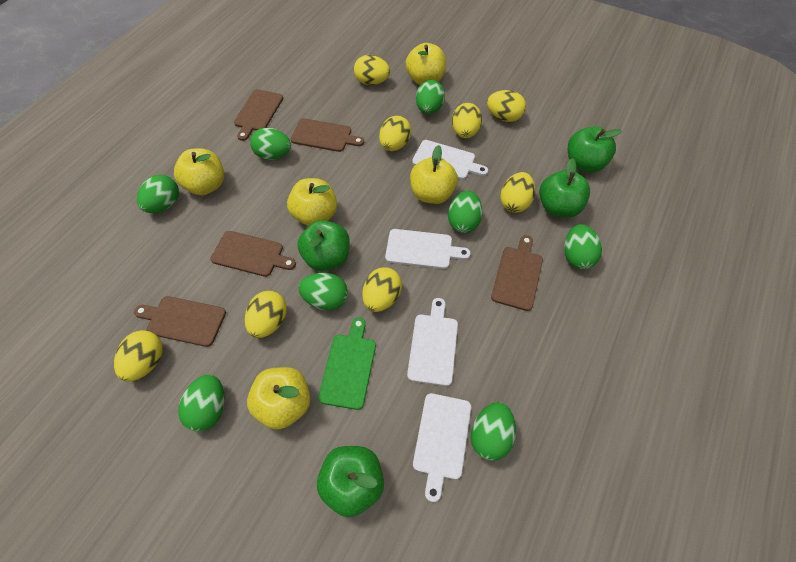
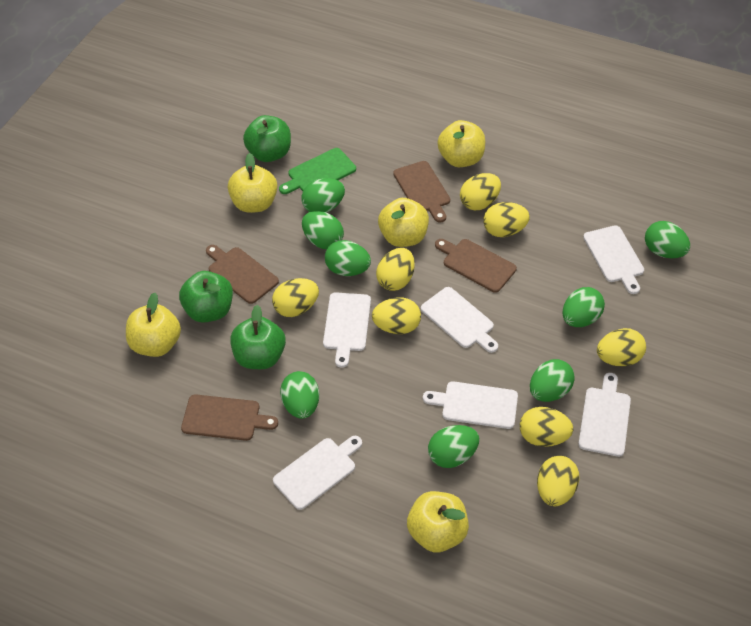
brown cutting board: 5 -> 4
green apple: 4 -> 3
white cutting board: 4 -> 6

